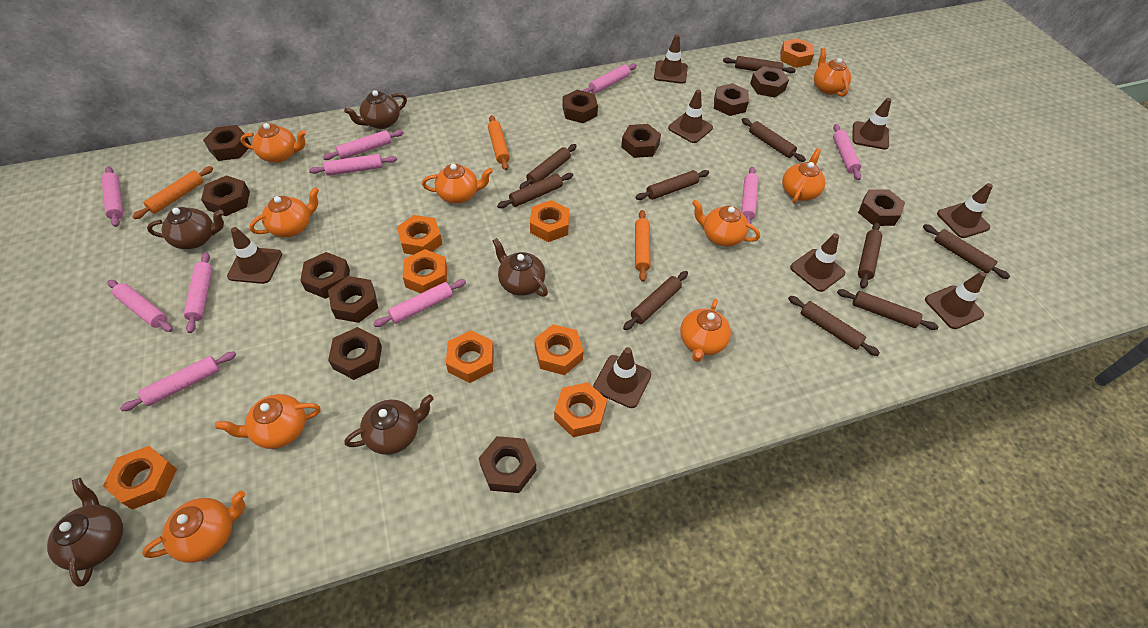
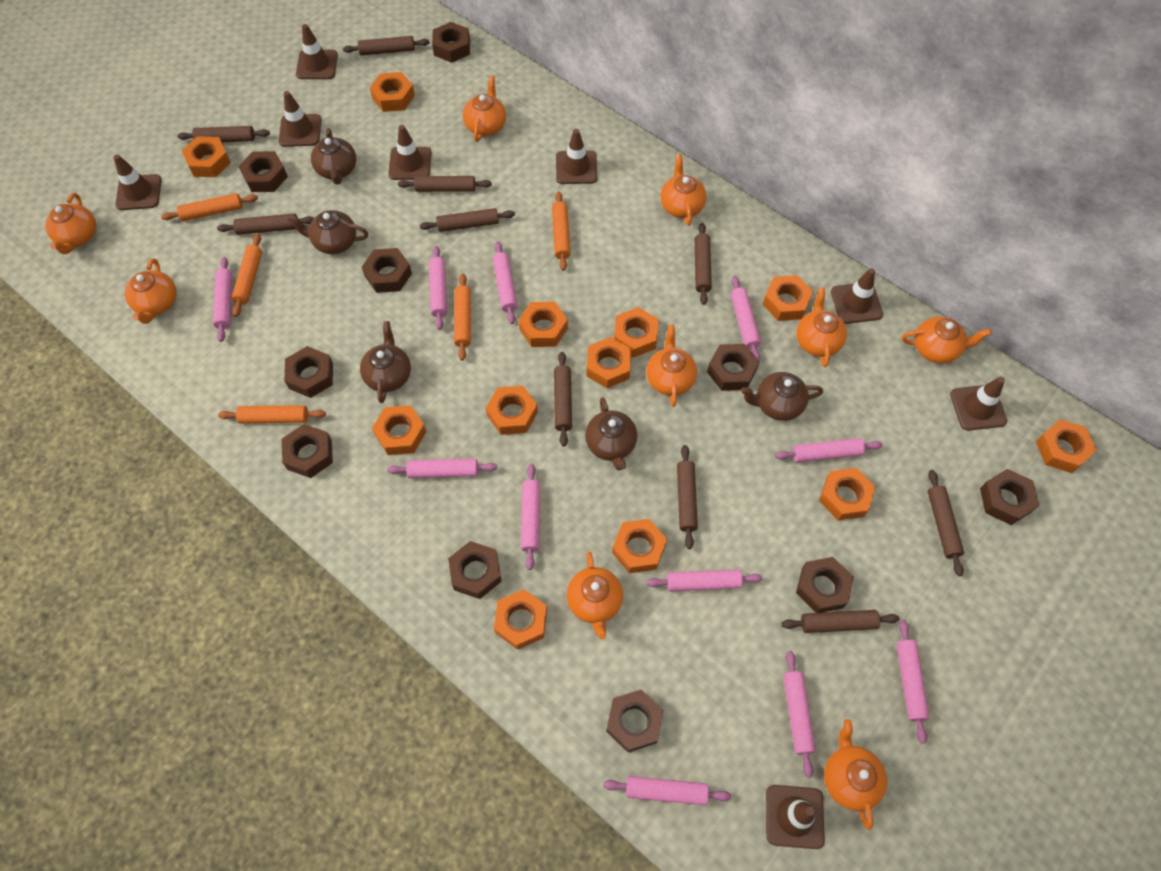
brown nut: 11 -> 10
orange nut: 8 -> 12
orange rolling pin: 3 -> 5
pink rolling pin: 10 -> 11

